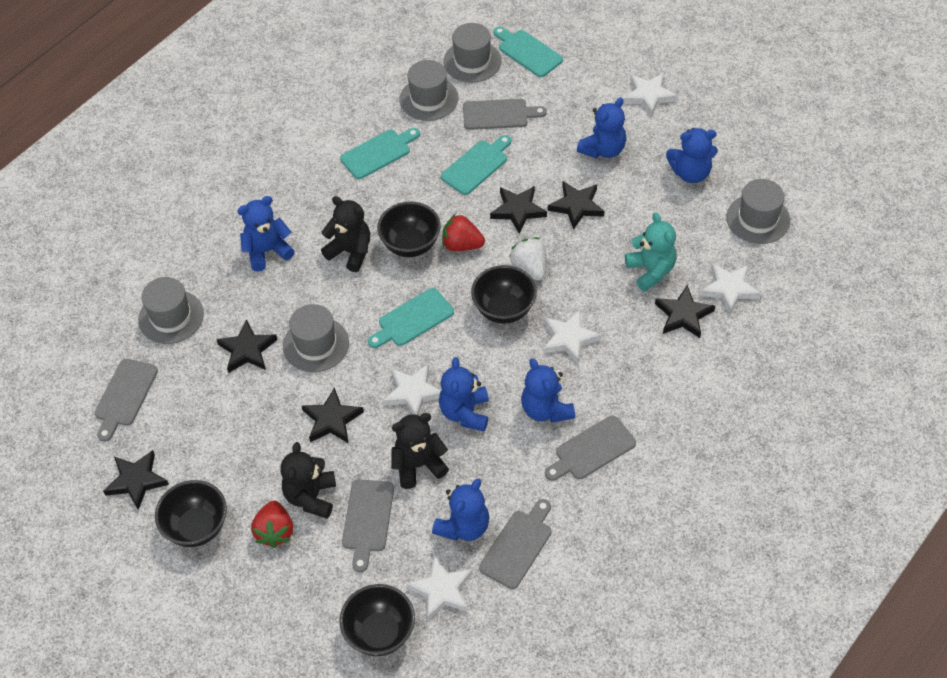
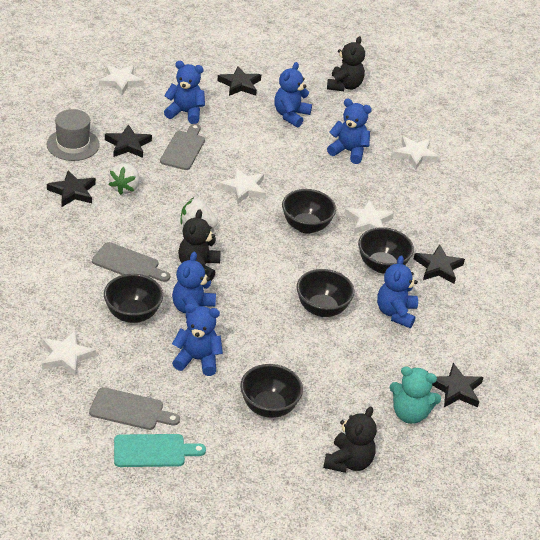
black bowl: 4 -> 5
black star: 6 -> 5
grey cutting board: 5 -> 3
grey hat: 5 -> 1
red strawberry: 2 -> 0
turquoise cutting board: 4 -> 1
white strawberry: 1 -> 2

